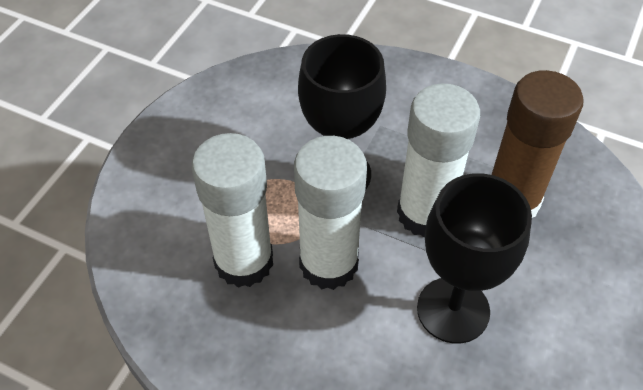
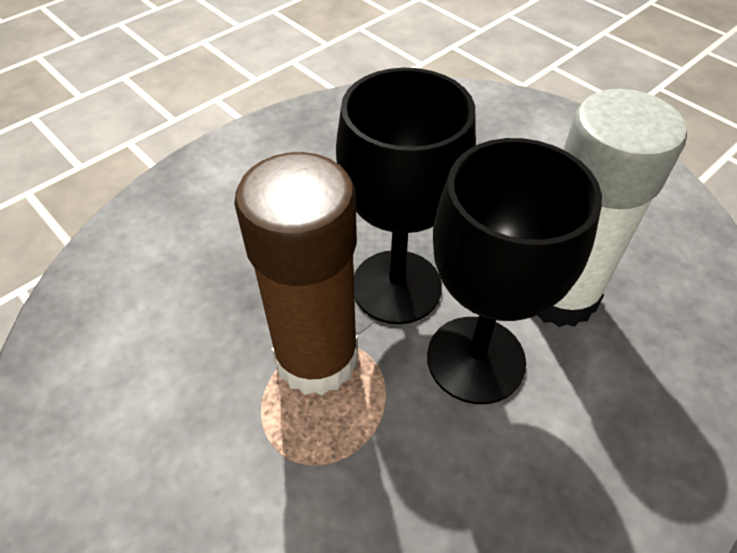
white glue stick: 3 -> 1

